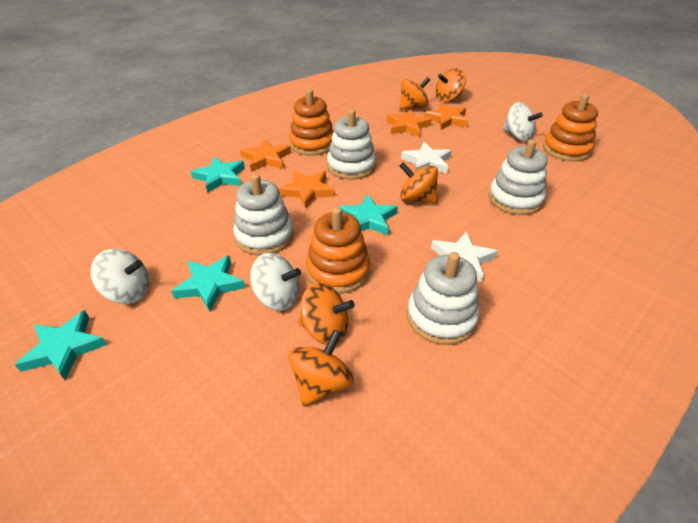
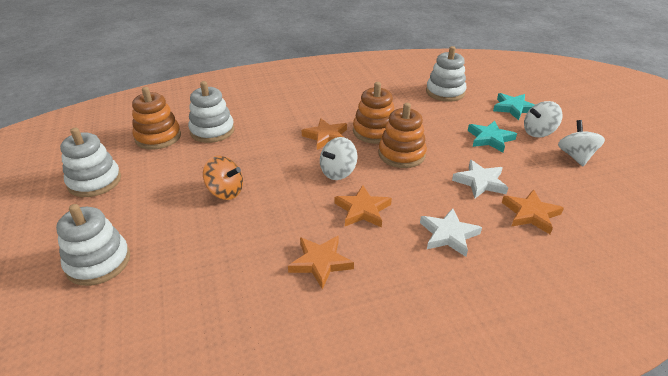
orange spinning top: 5 -> 1
turquoise star: 4 -> 2

